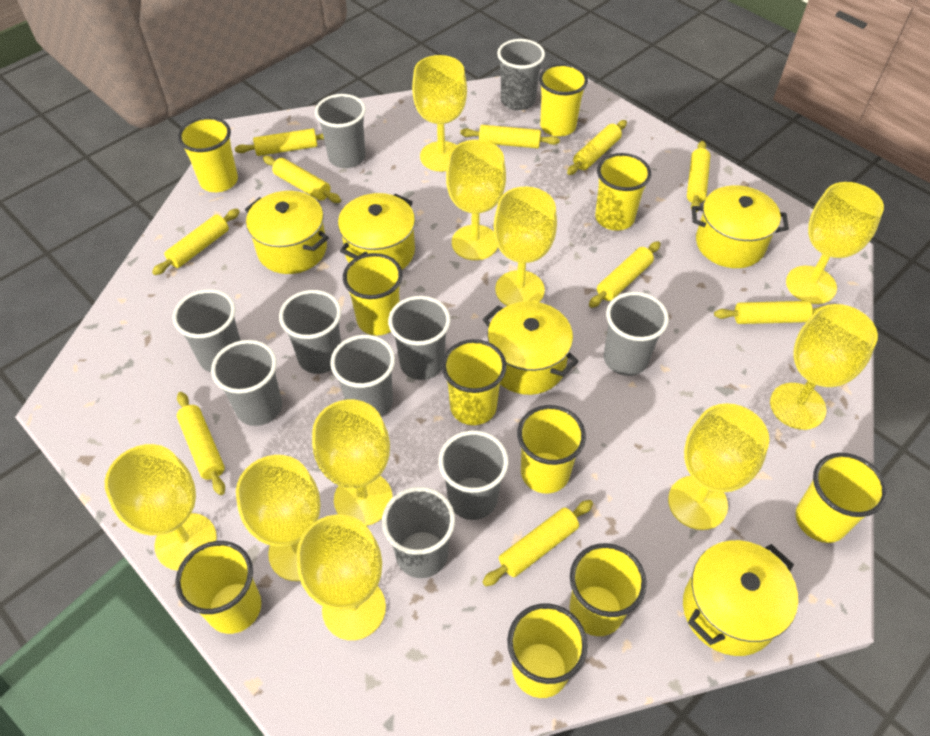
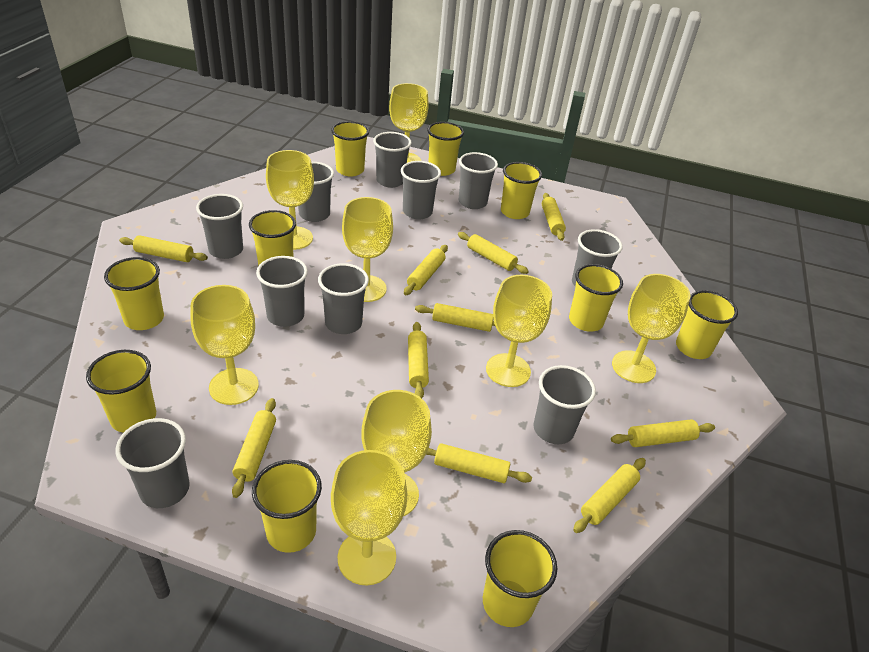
yellow goblet: 10 -> 8
yellow pot: 5 -> 0

